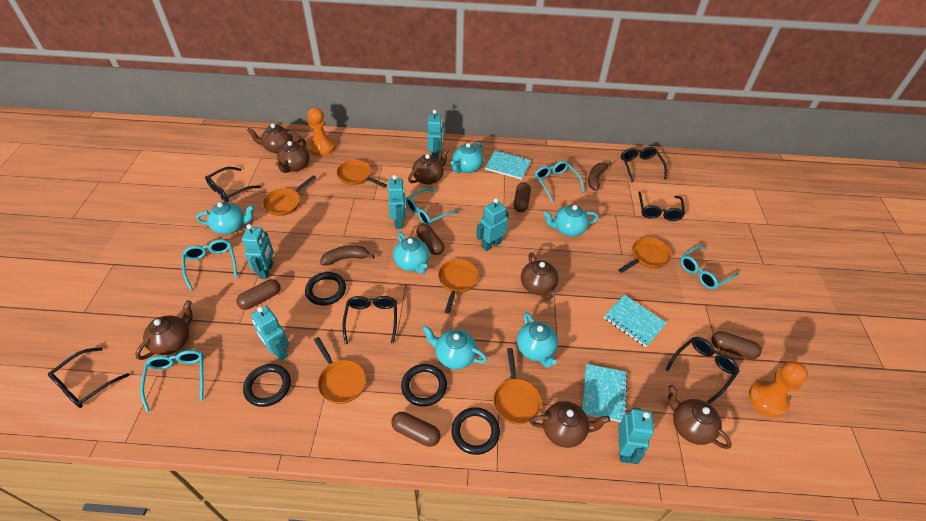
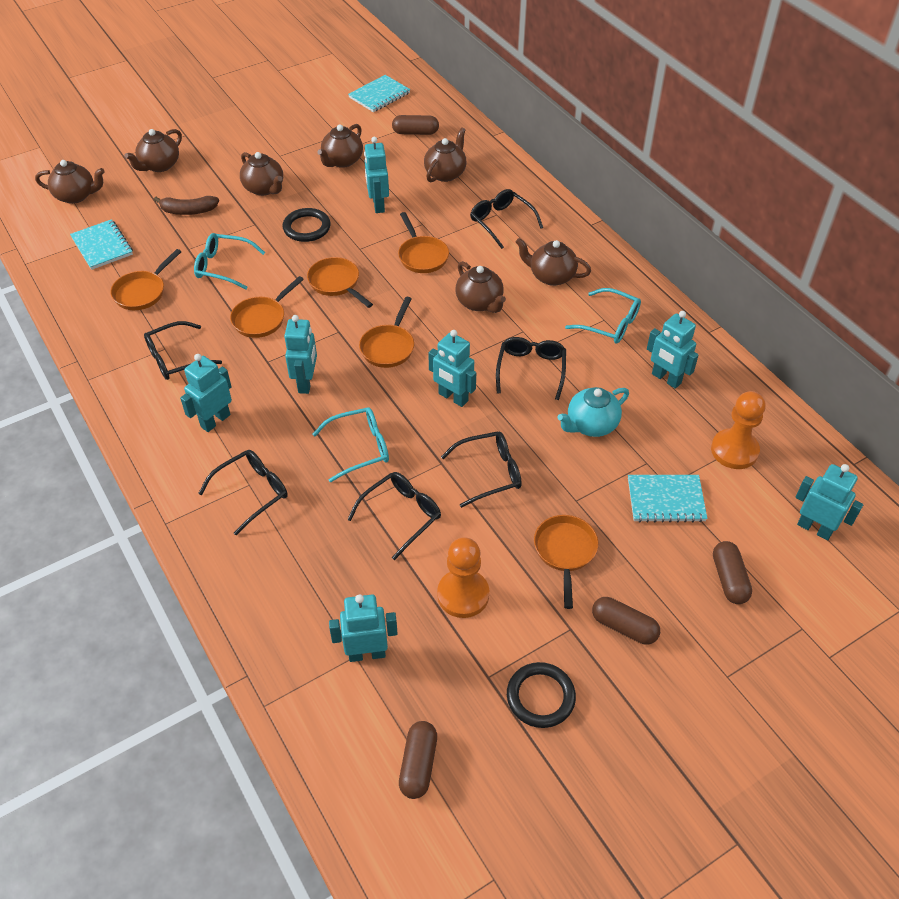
black ring: 4 -> 2
brown banana: 2 -> 1
brown capsule: 5 -> 4
turquoise glasses: 5 -> 3
turquoise robot: 6 -> 7
turquoise teapot: 6 -> 1

